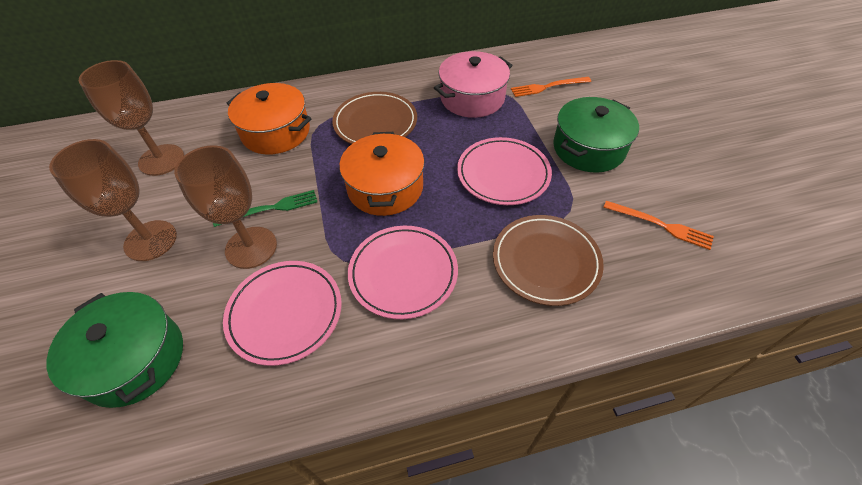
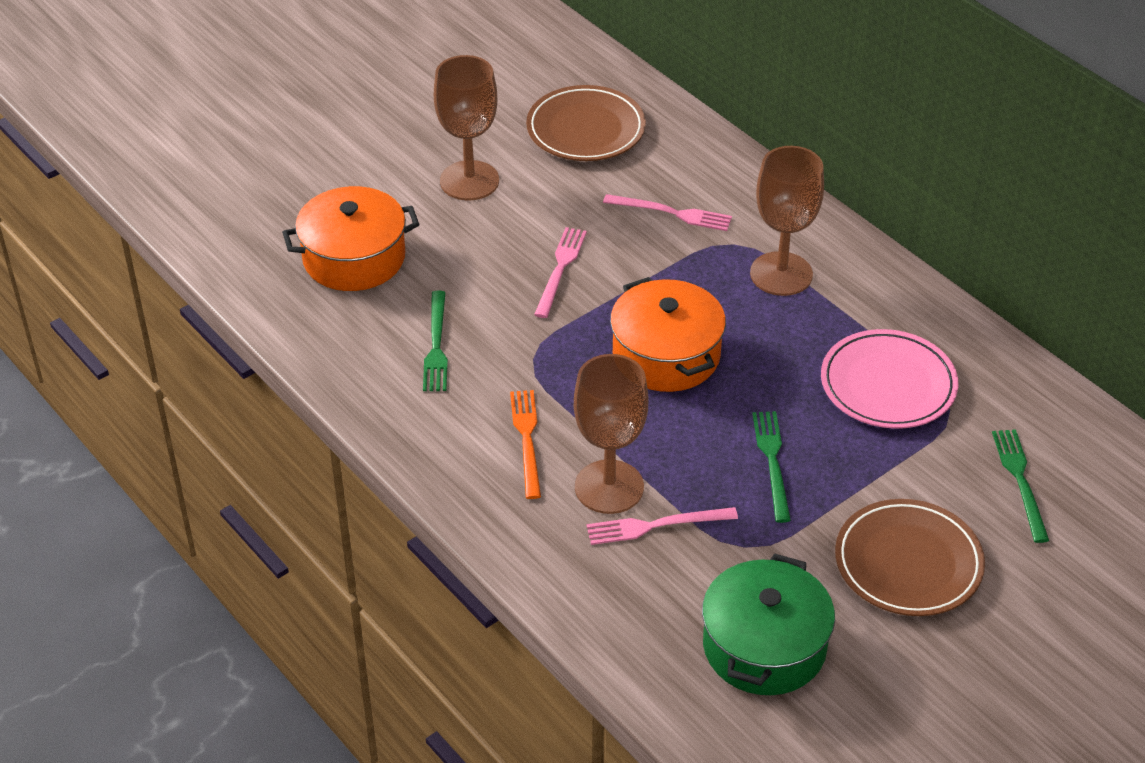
green fork: 1 -> 3
green pot: 2 -> 1
orange fork: 2 -> 1
pink fork: 0 -> 3
pink plate: 3 -> 1
pink pot: 1 -> 0

